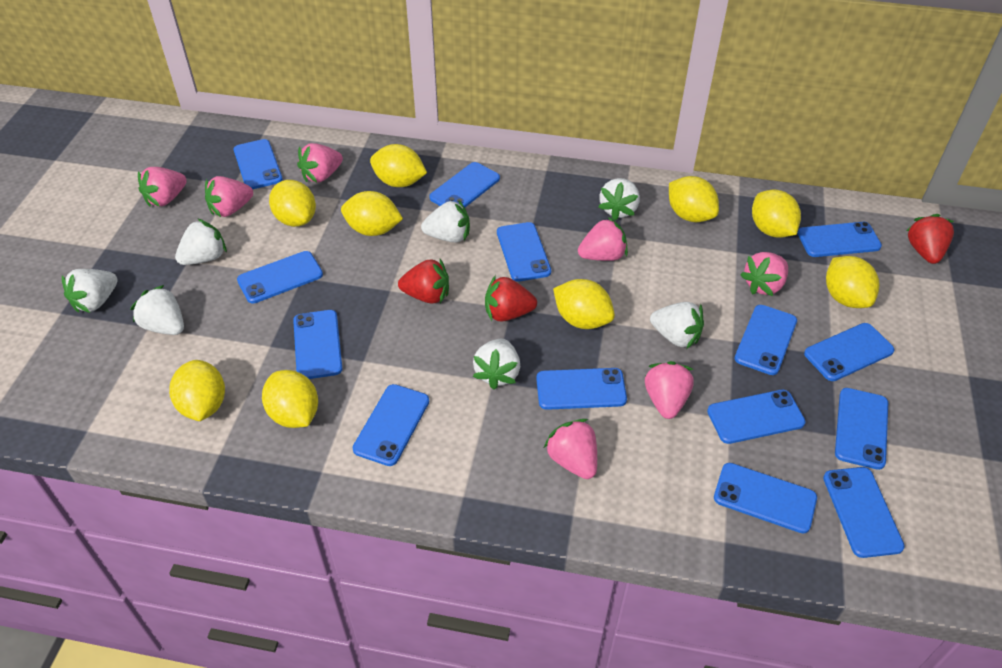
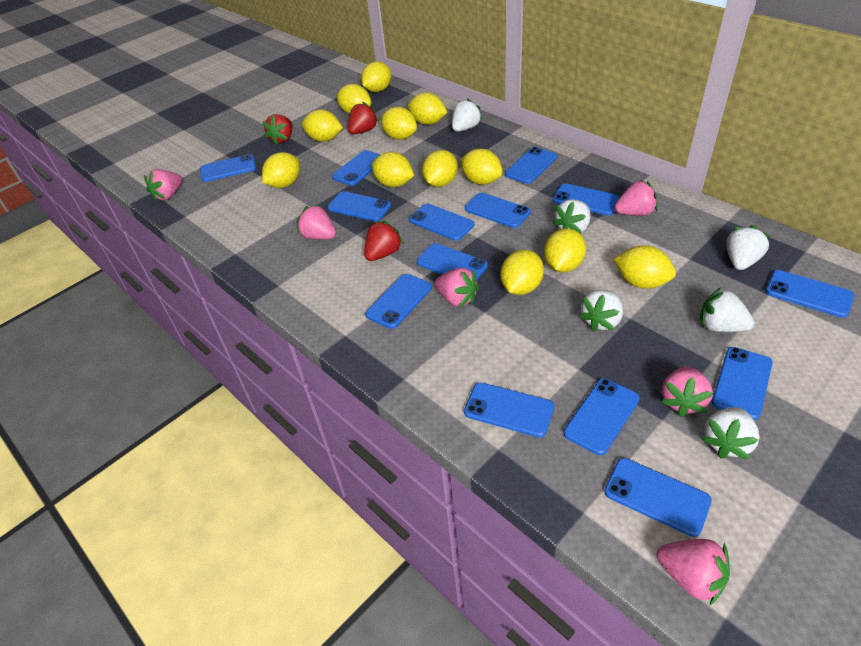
pink strawberry: 7 -> 6
white strawberry: 7 -> 6
yellow lemon: 9 -> 12

